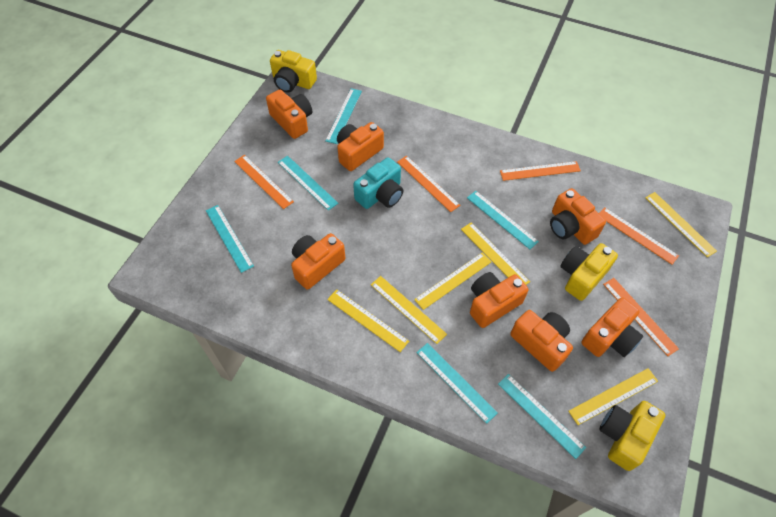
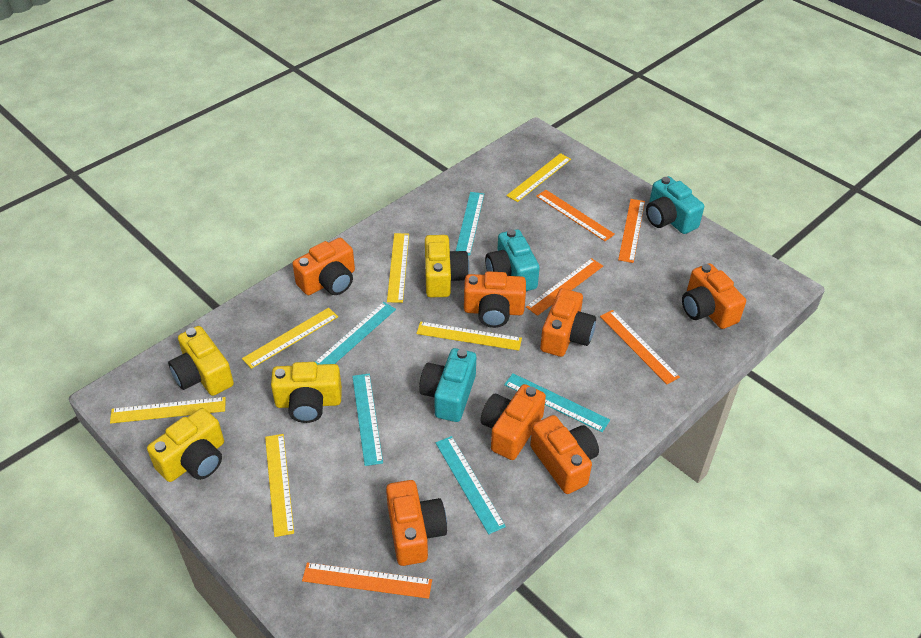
turquoise camera: 1 -> 3
turquoise ruler: 6 -> 5
yellow camera: 3 -> 4

